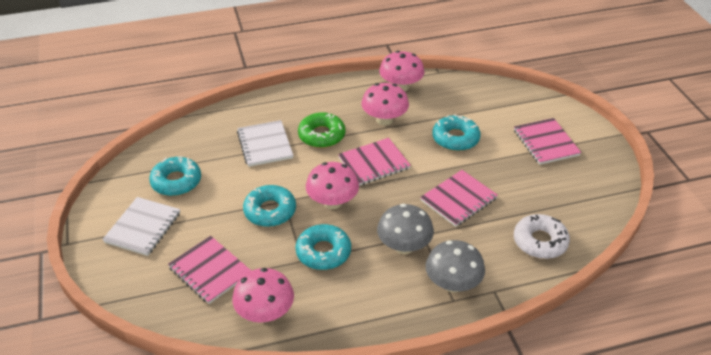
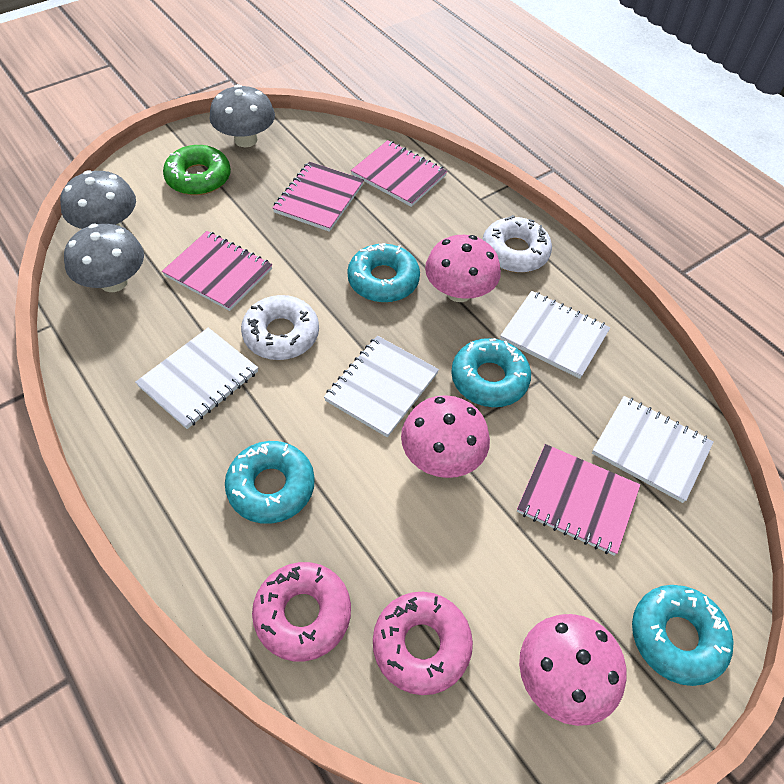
grey mushroom: 2 -> 3
pink donut: 0 -> 2
pink mushroom: 4 -> 3
white donut: 1 -> 2
white notebook: 2 -> 4

